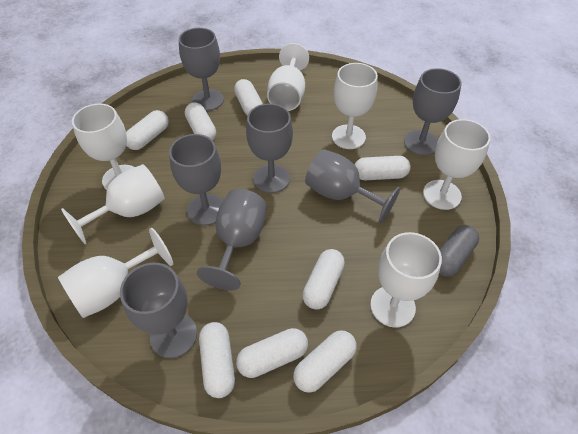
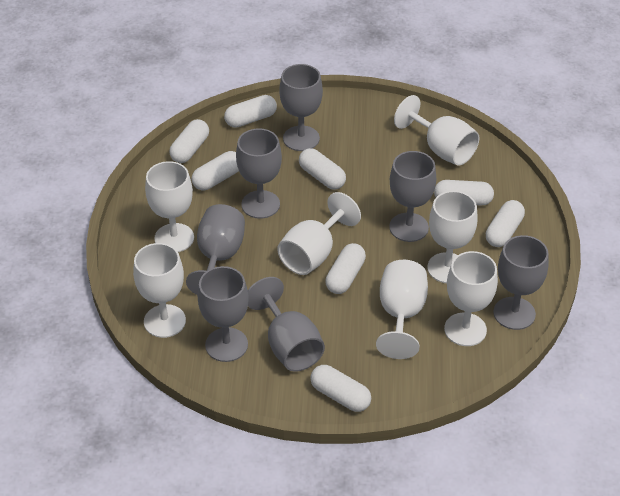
grey capsule: 1 -> 0

